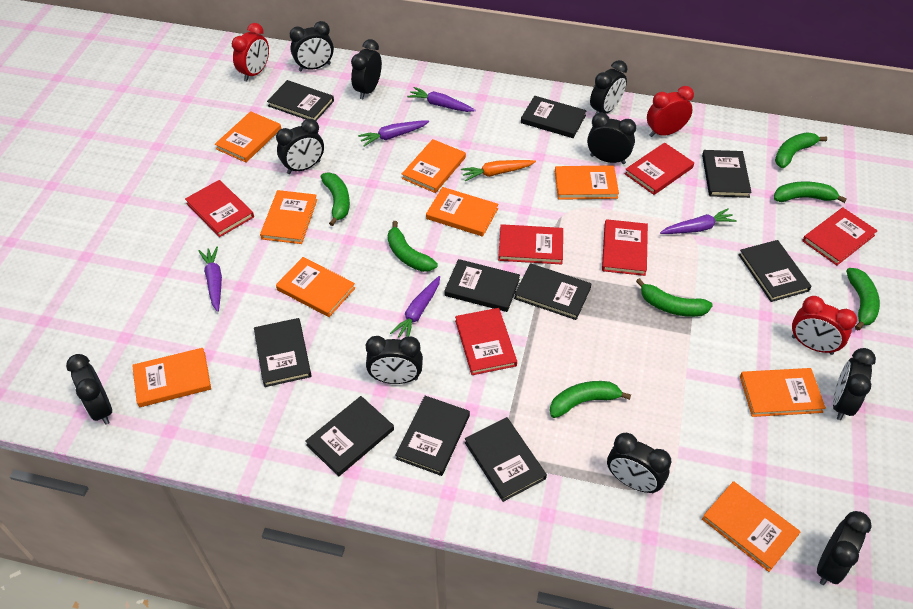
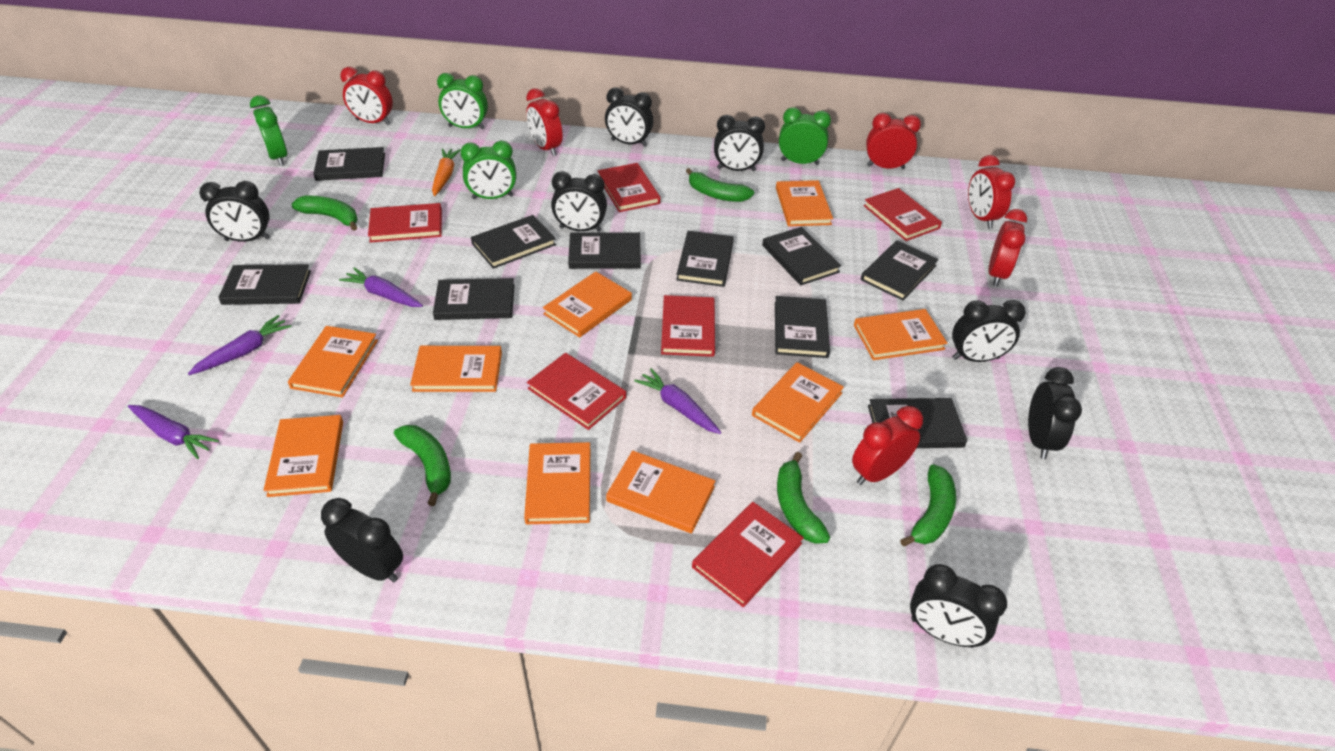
black clock: 10 -> 8
green banana: 7 -> 5
green clock: 0 -> 4
purple carrot: 5 -> 4
red clock: 3 -> 6

